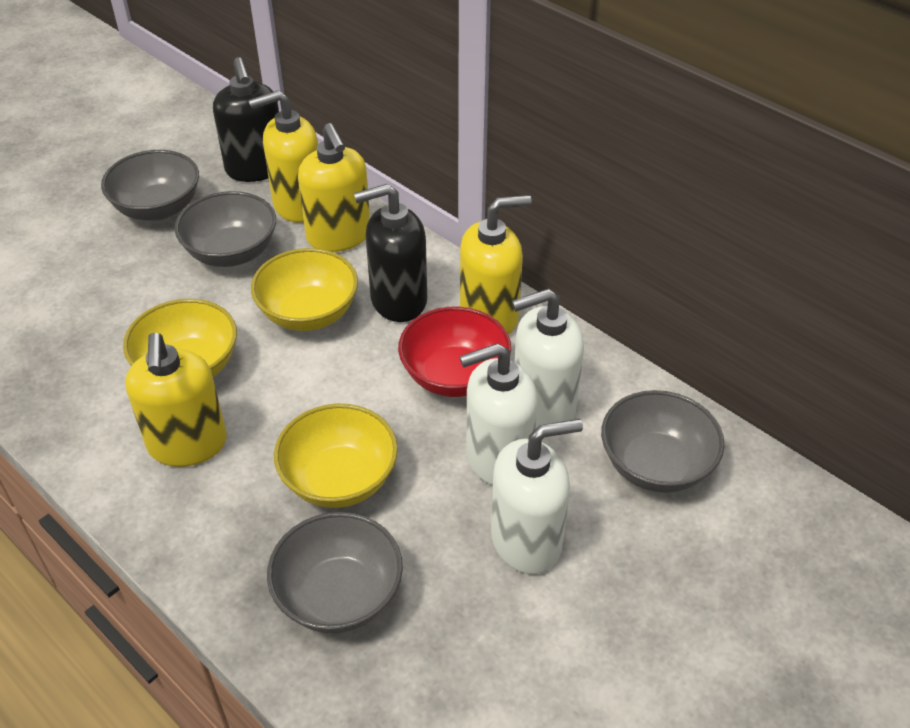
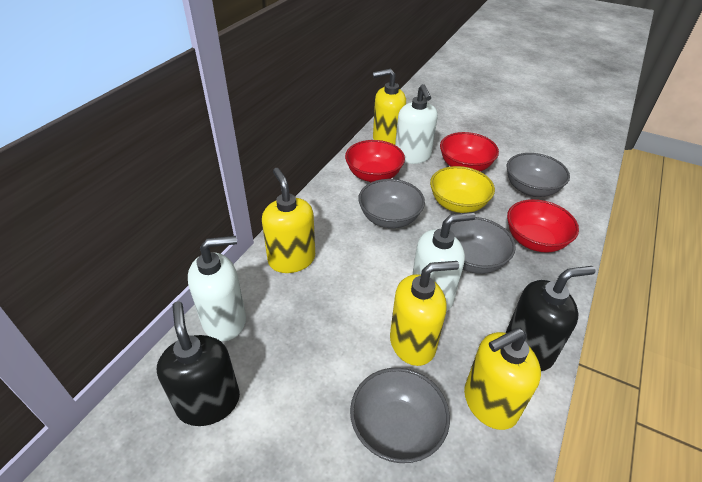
red bowl: 1 -> 3
yellow bowl: 3 -> 1

